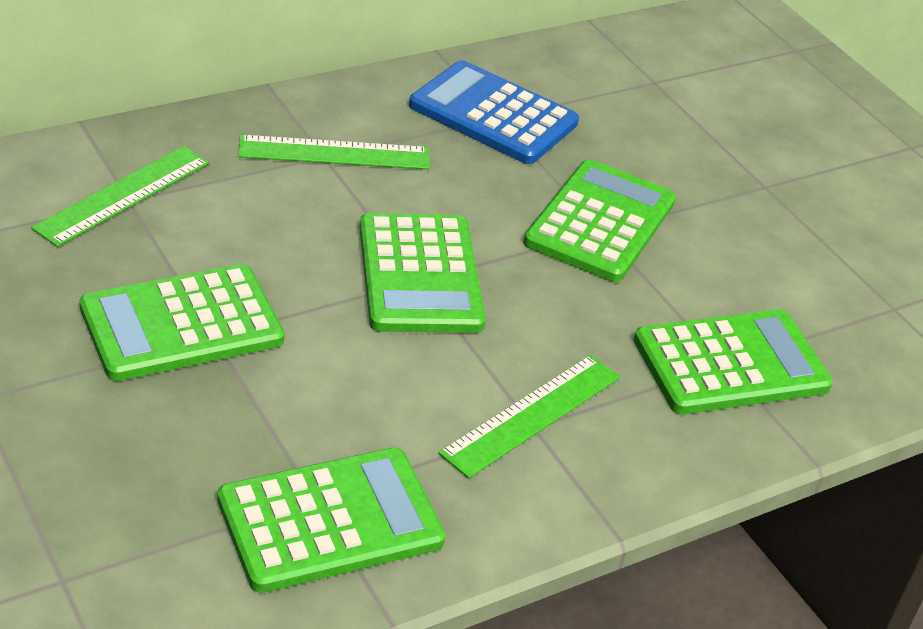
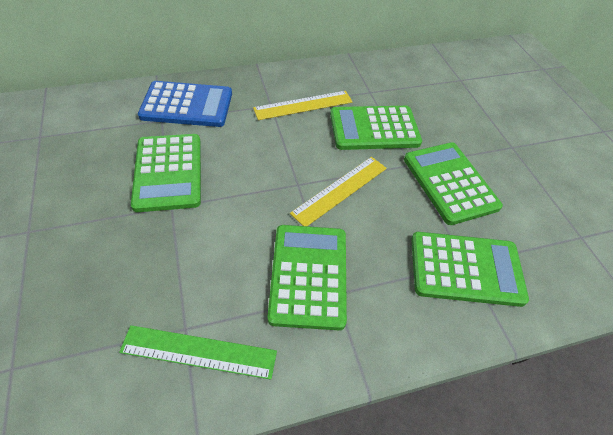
green ruler: 3 -> 1
yellow ruler: 0 -> 2

